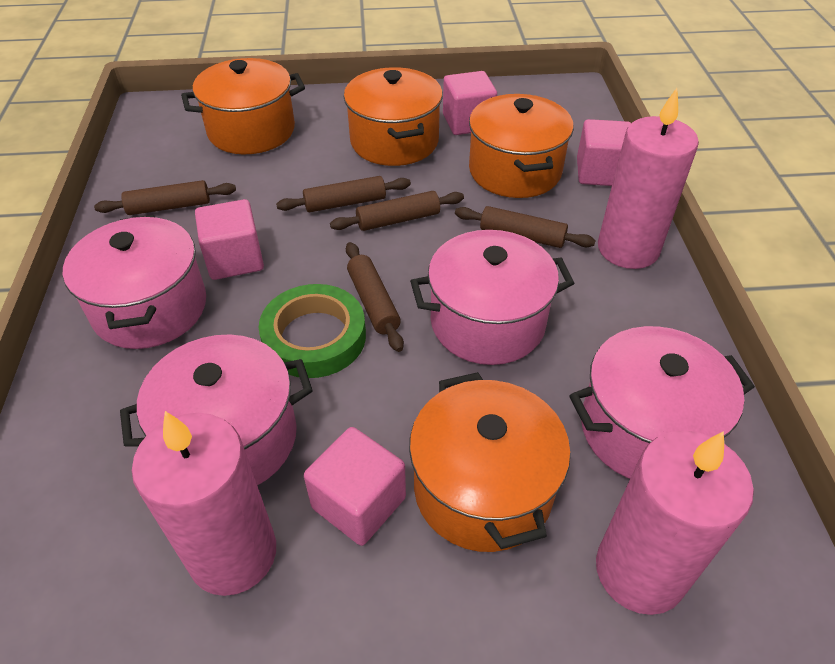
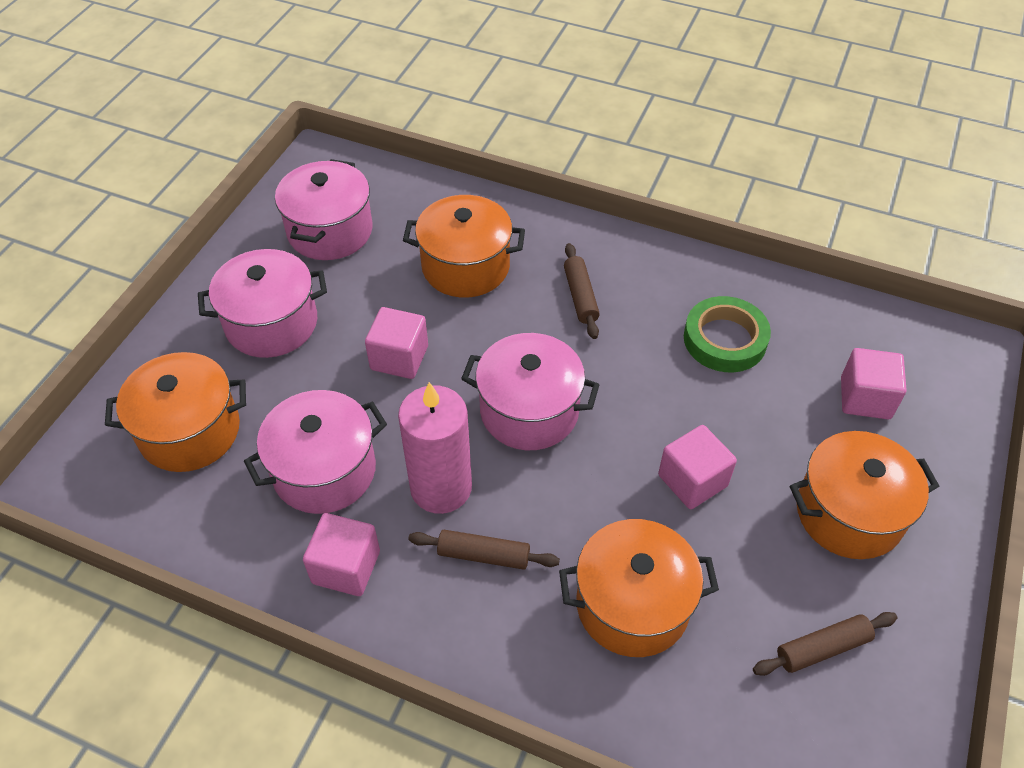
brown rolling pin: 5 -> 3
pink candle: 3 -> 1

